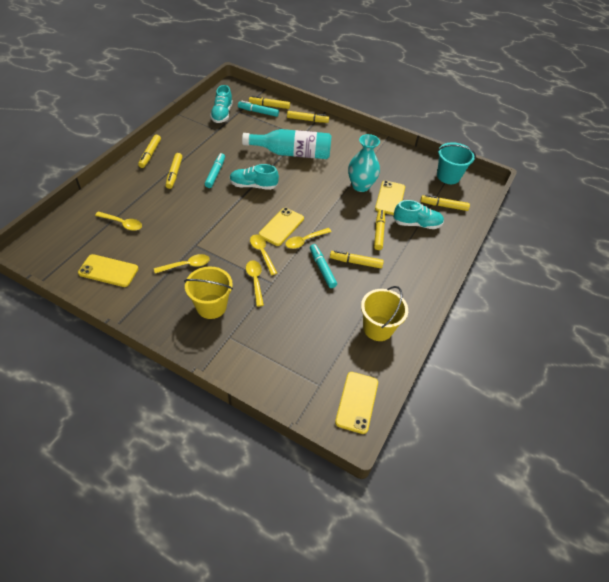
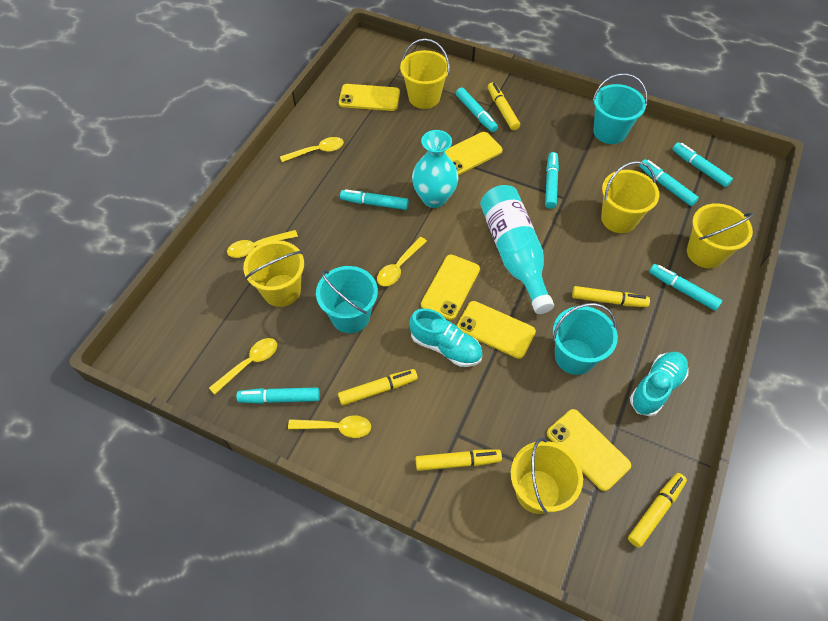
turquoise bucket: 1 -> 3
turquoise marker: 3 -> 7
turquoise shoe: 3 -> 2
yellow bucket: 2 -> 5
yellow marker: 7 -> 5
yellow phone: 4 -> 5

